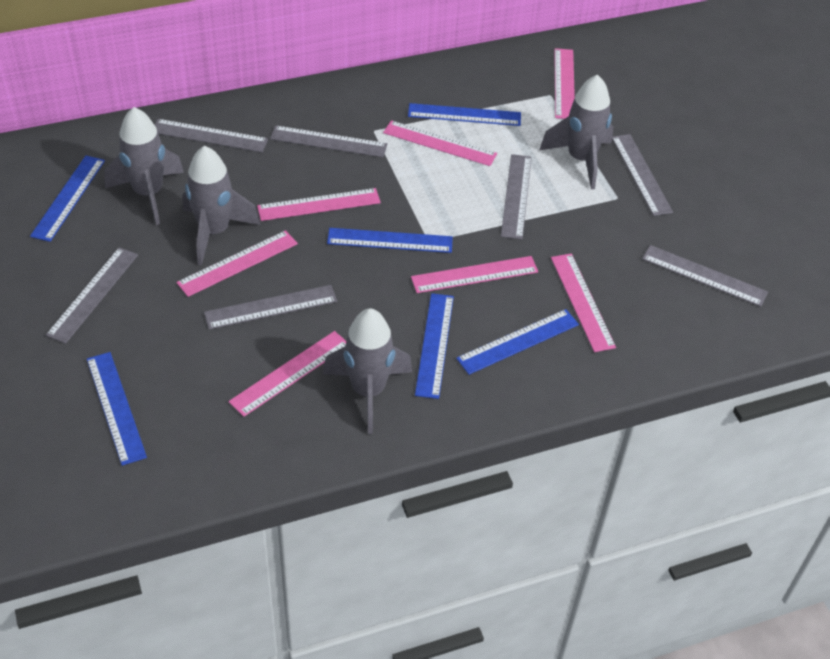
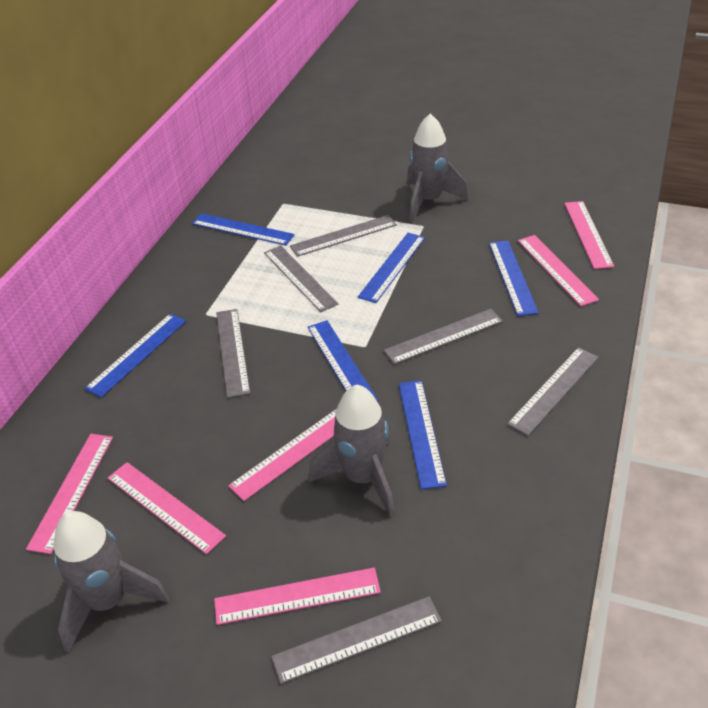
grey rocket: 4 -> 3
grey ruler: 7 -> 6
pink ruler: 7 -> 6

